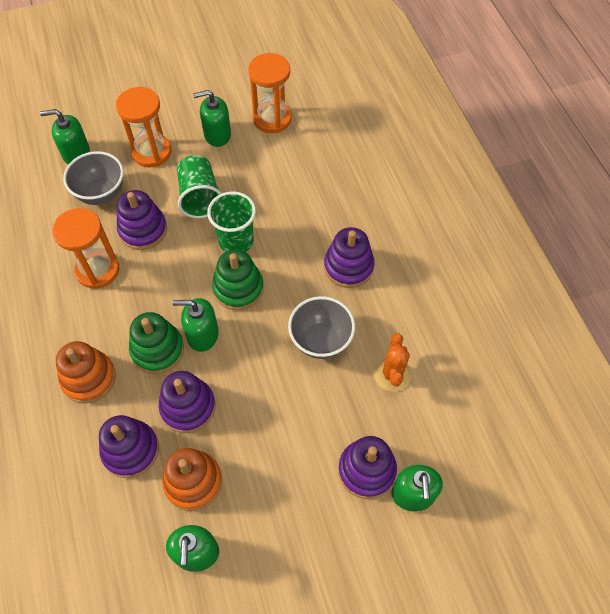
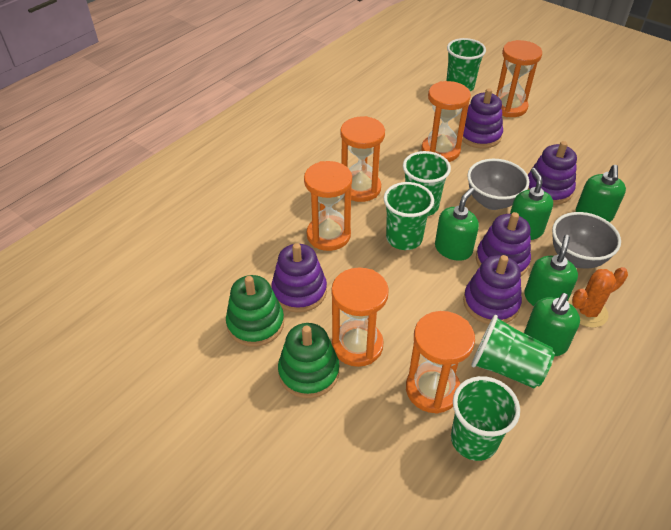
green cup: 2 -> 5
orange hourglass: 3 -> 6
orange stacking toy: 2 -> 0

